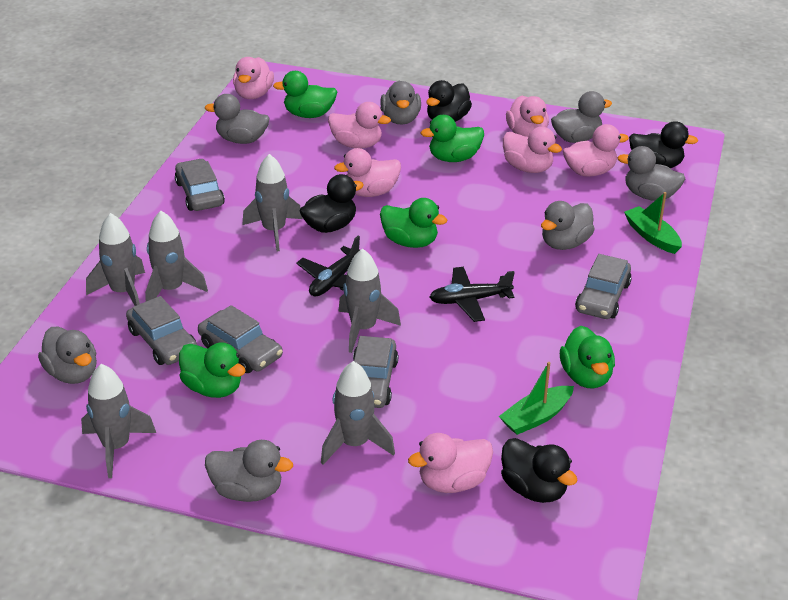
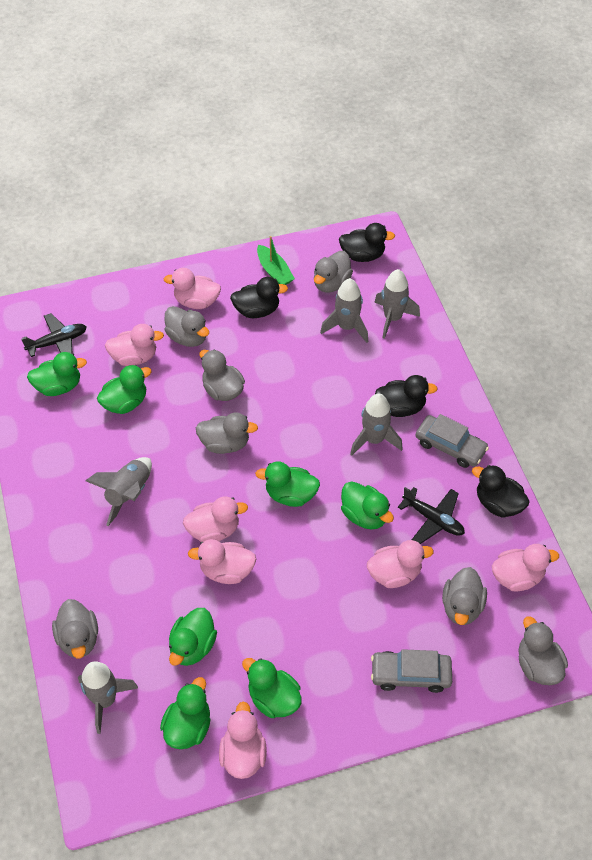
green boat: 2 -> 1
green duck: 5 -> 7
grey car: 5 -> 2
grey rocket: 6 -> 5

